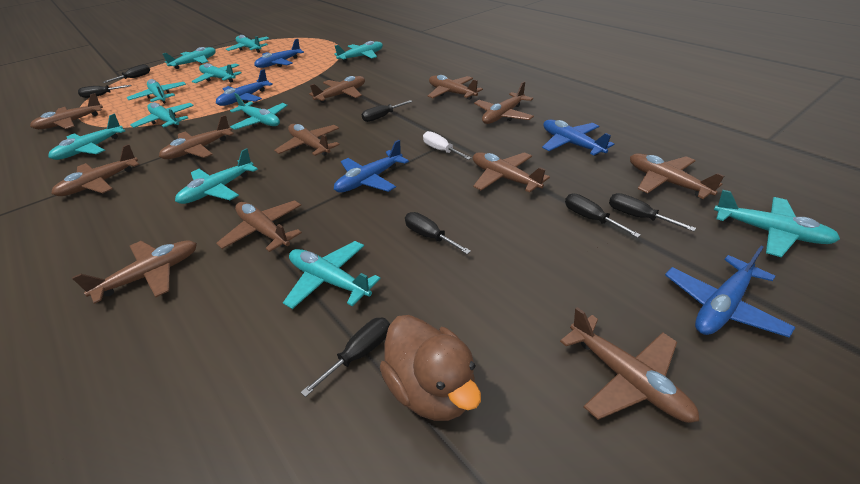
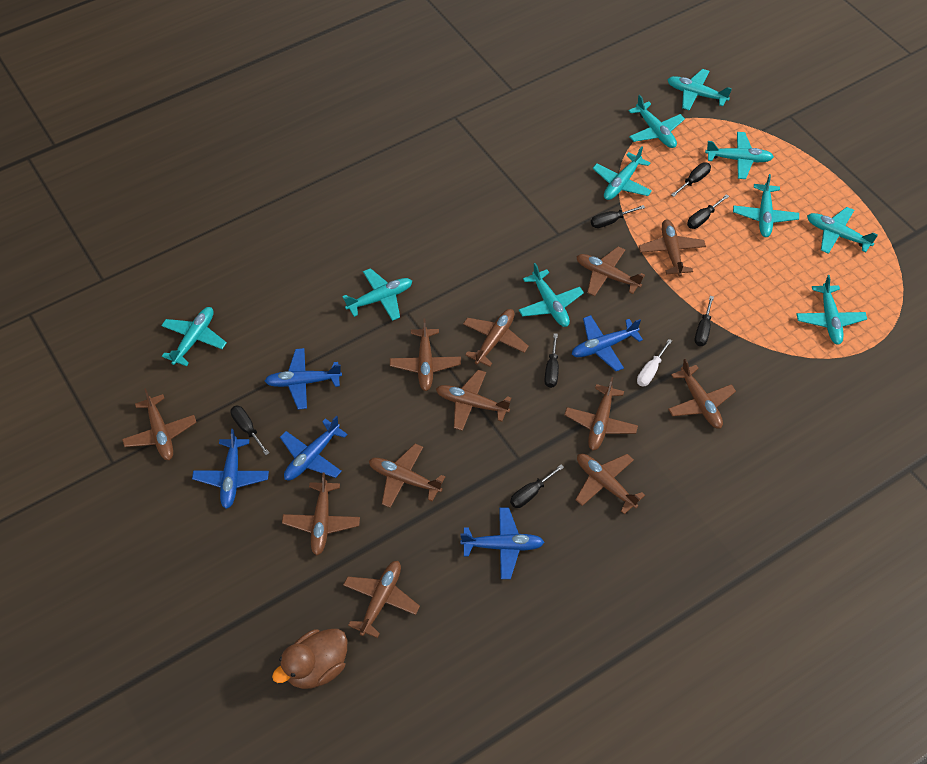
turquoise plane: 11 -> 10

